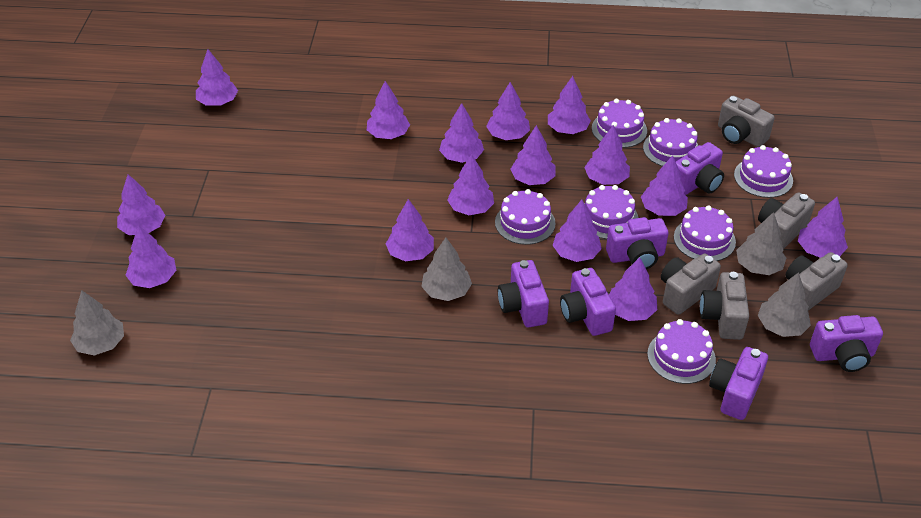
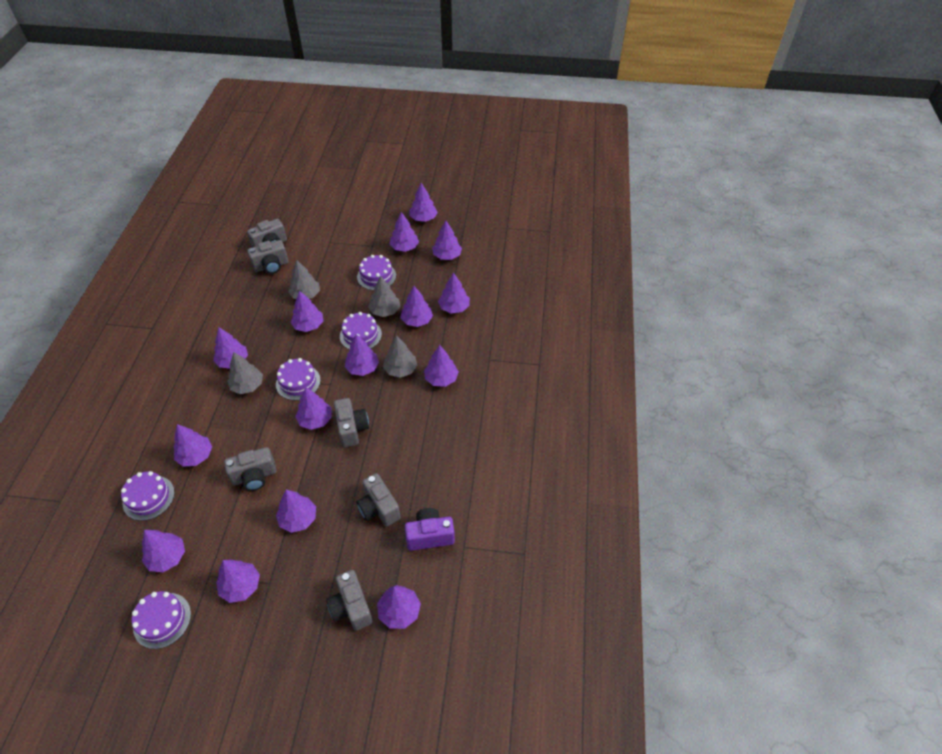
grey camera: 5 -> 6
purple cake: 7 -> 5
purple camera: 6 -> 1

